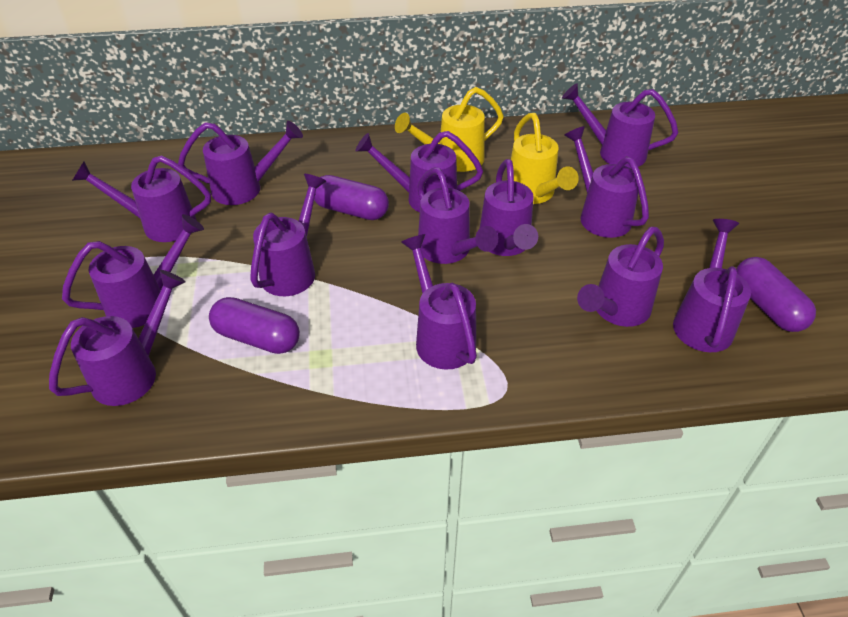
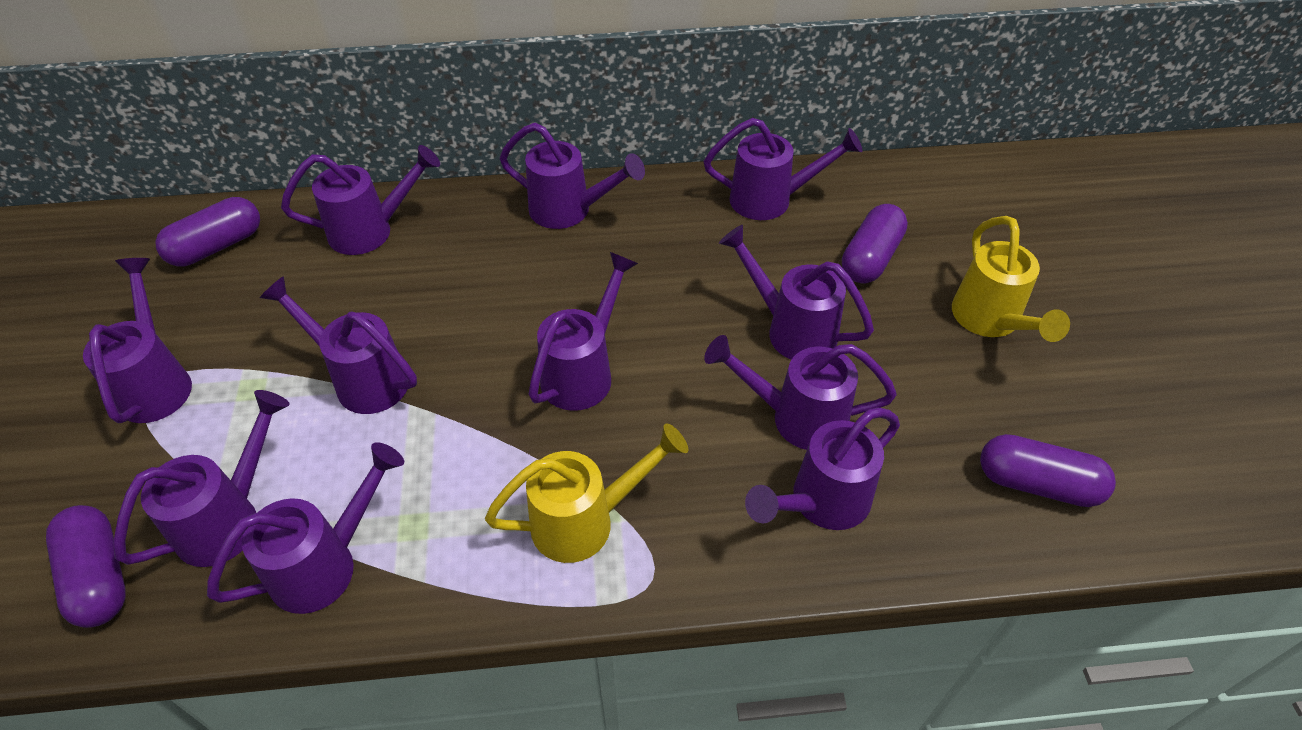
purple capsule: 3 -> 4
purple watering can: 13 -> 11

